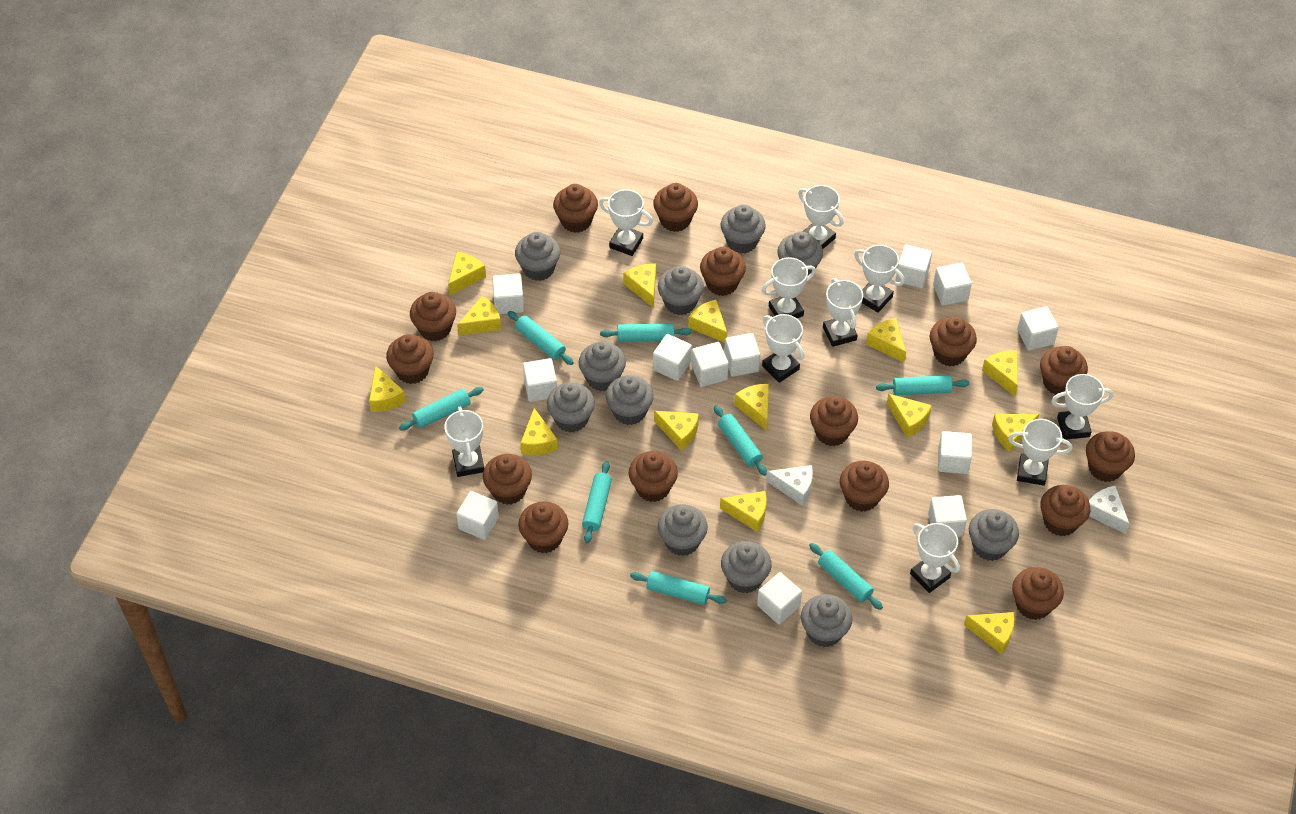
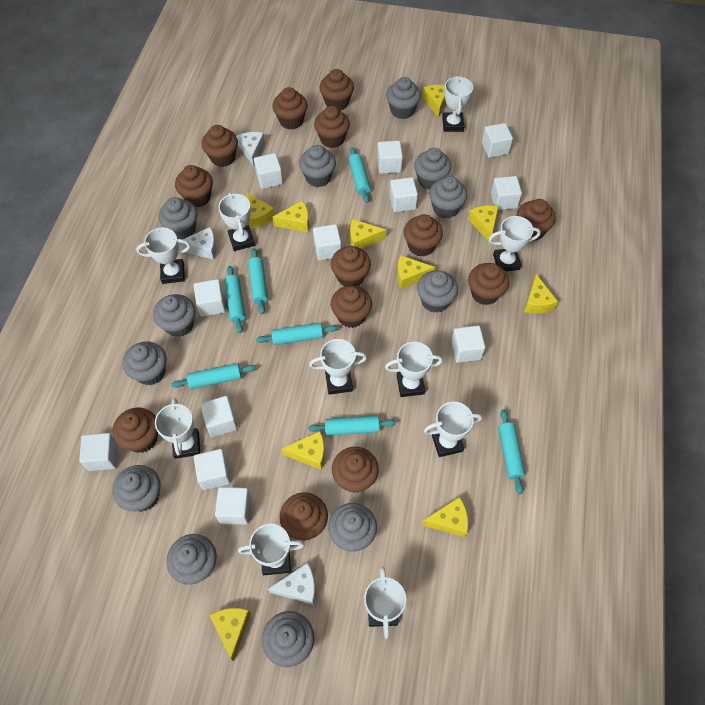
brown cupcake: 15 -> 13
grey cupcake: 11 -> 12
turquoise rolling pin: 8 -> 7
white cheese: 2 -> 3
yellow cheese: 14 -> 10

